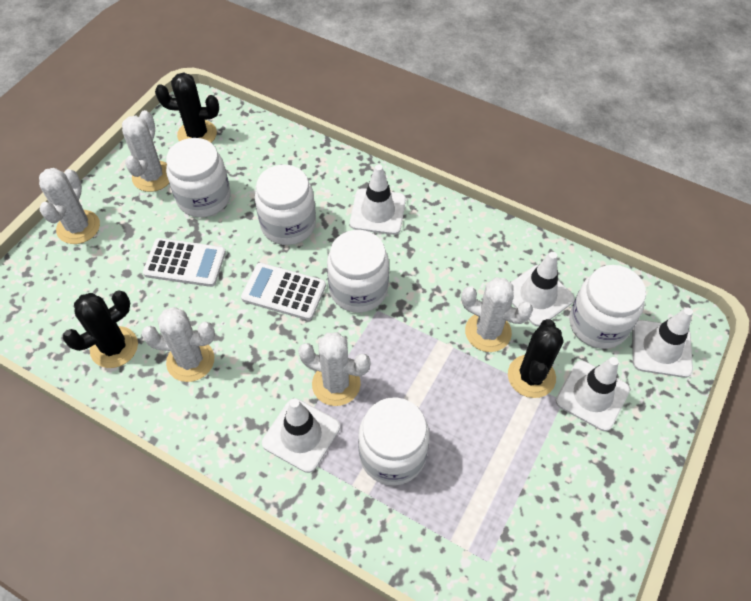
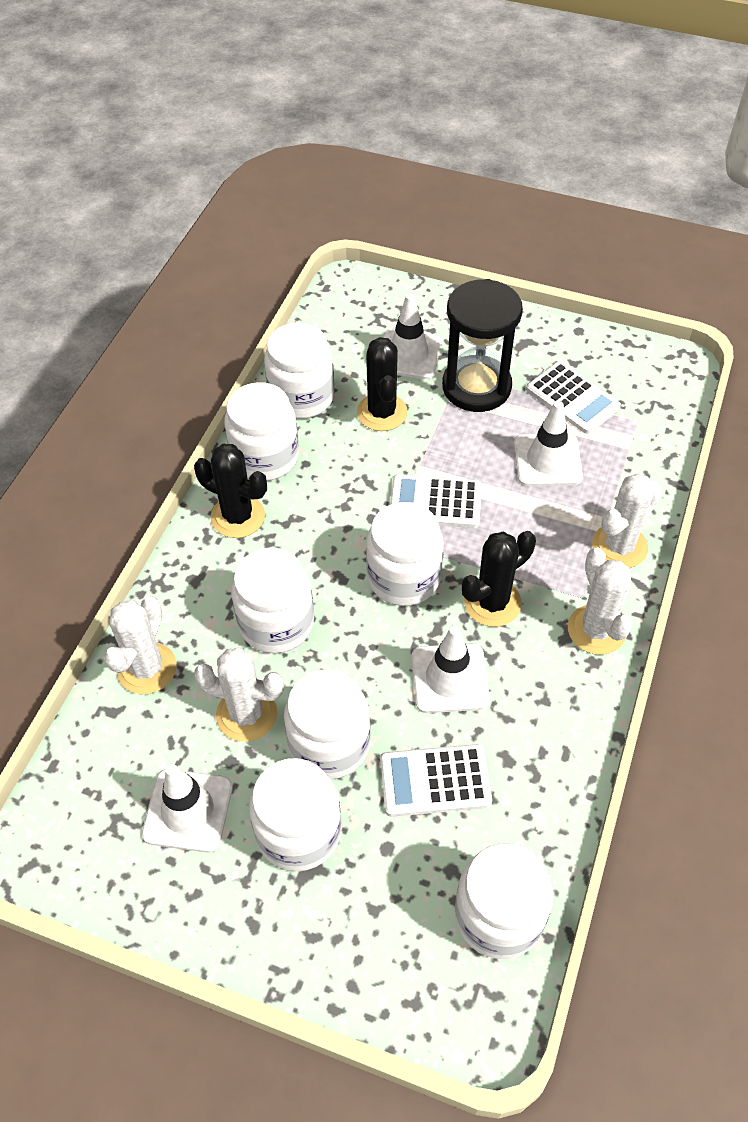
black hourglass: 0 -> 1
white cactus: 5 -> 4
white calculator: 2 -> 3
white jar: 5 -> 7
white traffic cone: 5 -> 4

